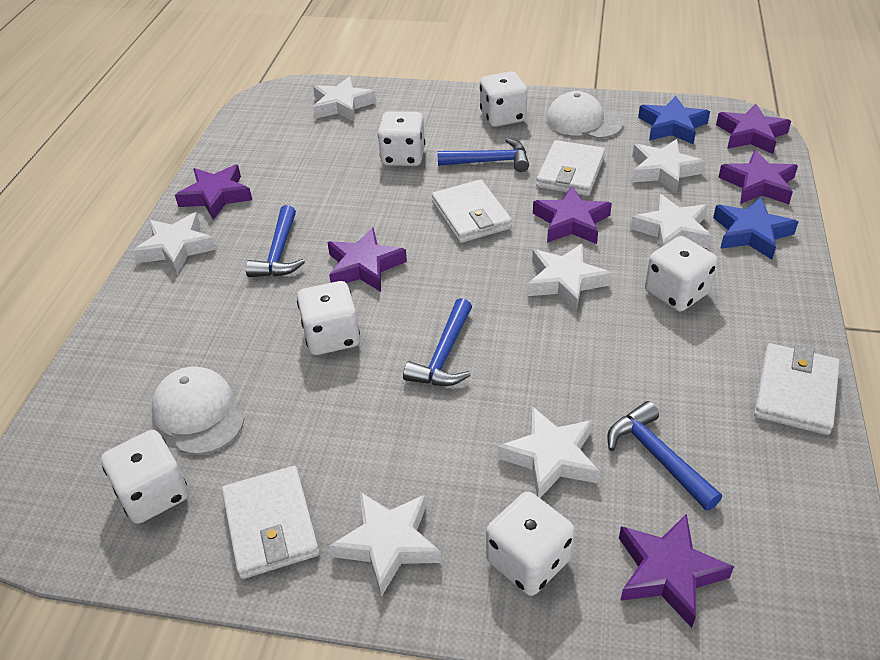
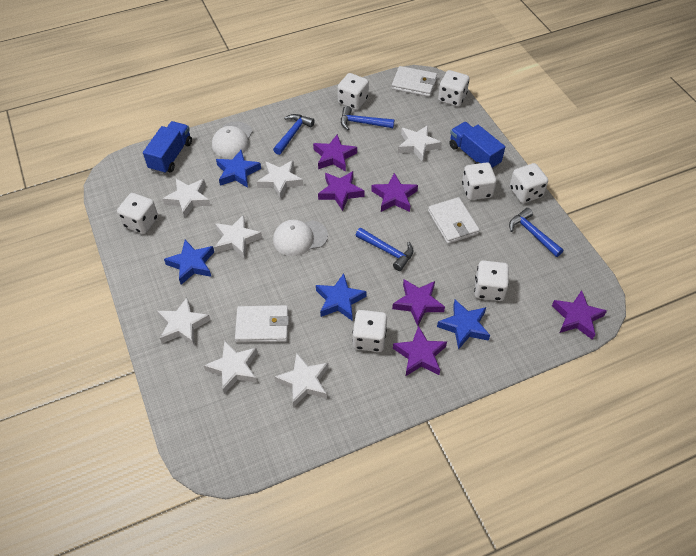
blue star: 2 -> 4
blue truck: 0 -> 2
white dice: 6 -> 7
white wallet: 4 -> 3

